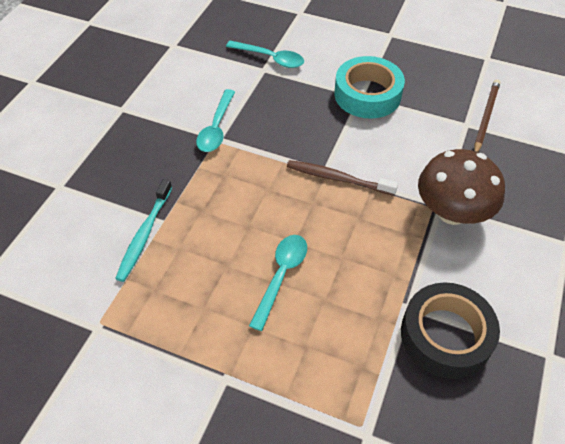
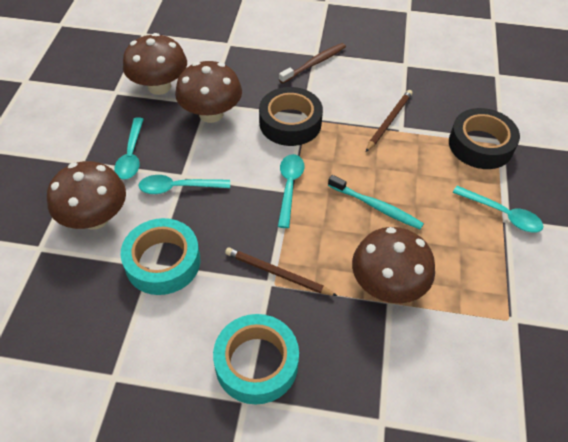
black tape: 1 -> 2
brown mushroom: 1 -> 4
brown pencil: 1 -> 2
turquoise spoon: 3 -> 4
turquoise tape: 1 -> 2

